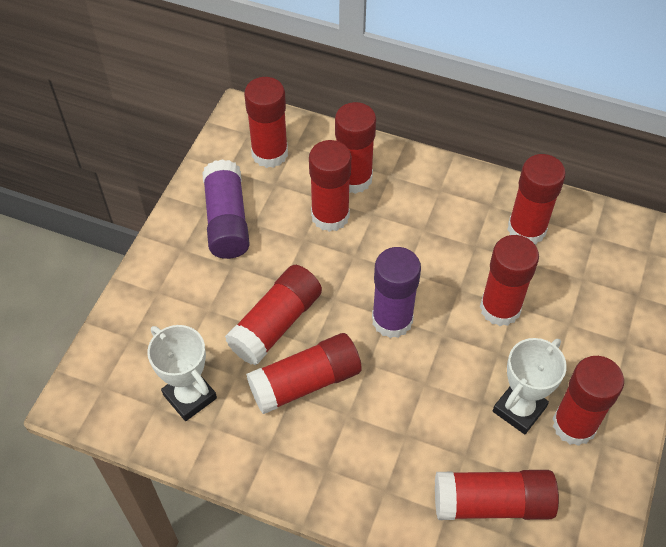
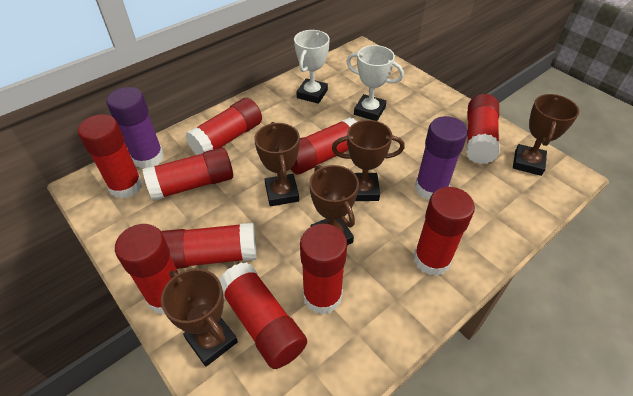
brown trophy: 0 -> 5
red glue stick: 9 -> 10

